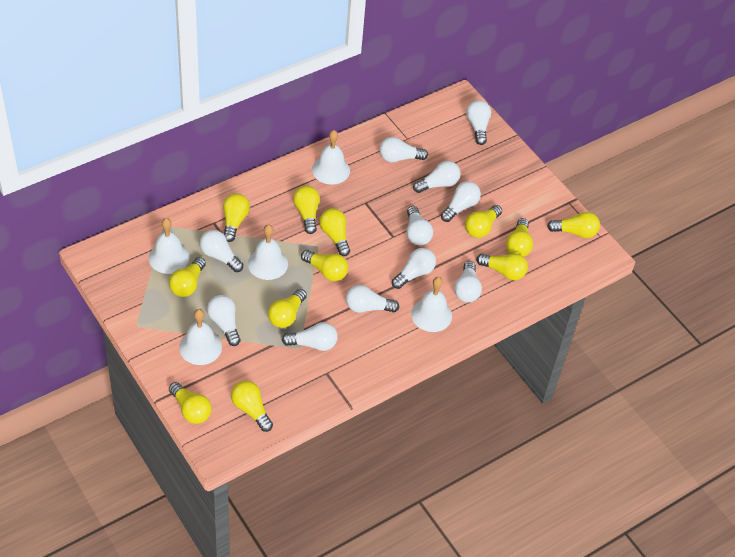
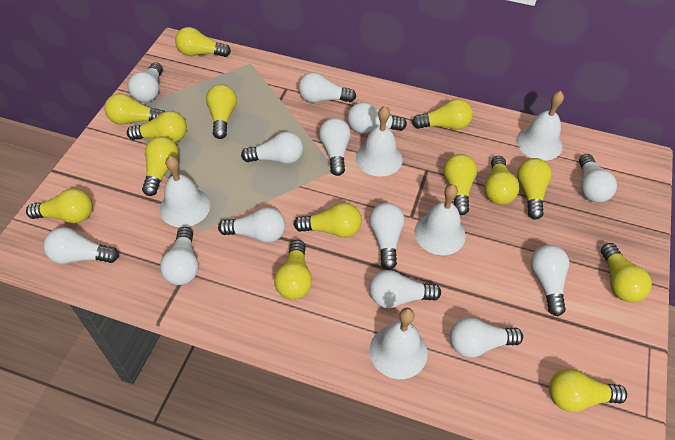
white light bulb: 11 -> 13
yellow light bulb: 12 -> 14

